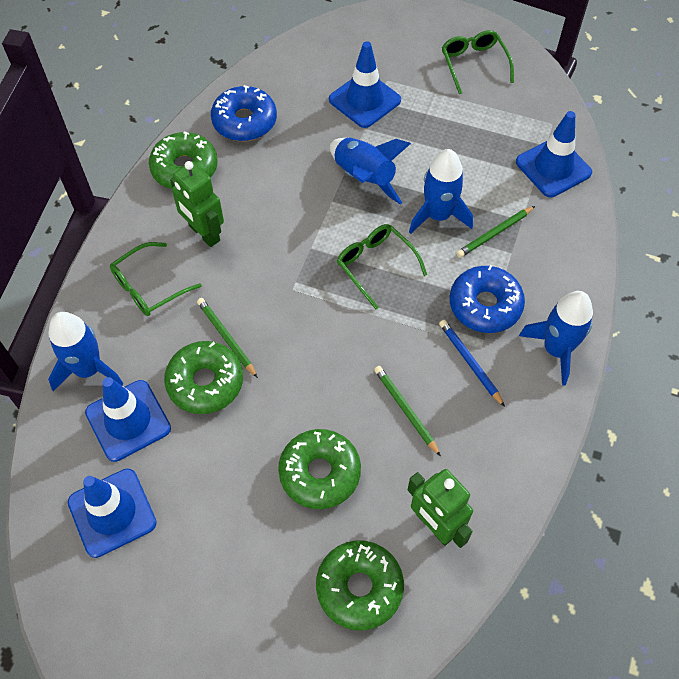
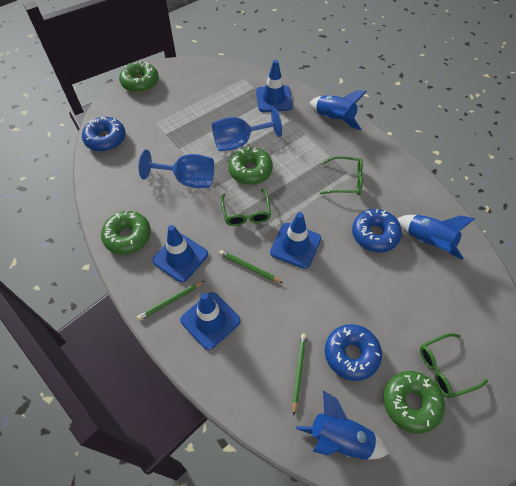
blue donut: 2 -> 3
blue goblet: 0 -> 2
blue pencil: 1 -> 0
blue rocket: 4 -> 3
green robot: 2 -> 0

